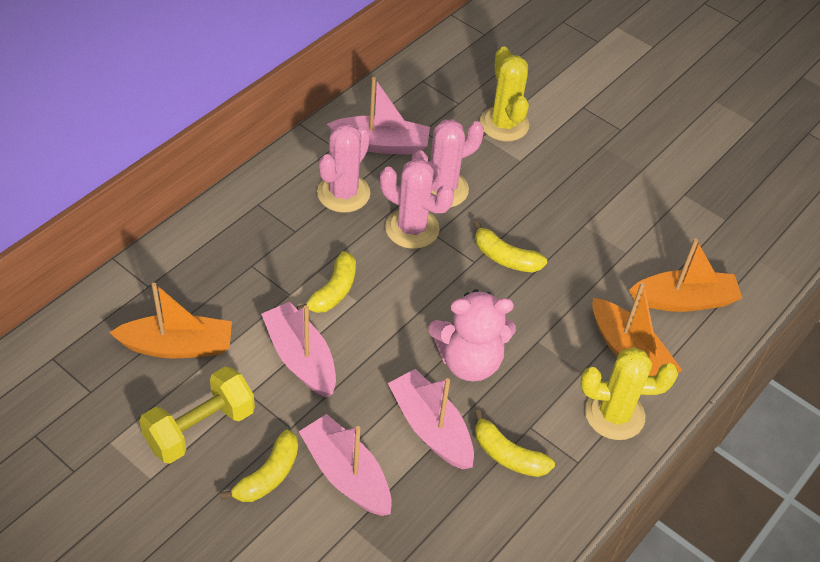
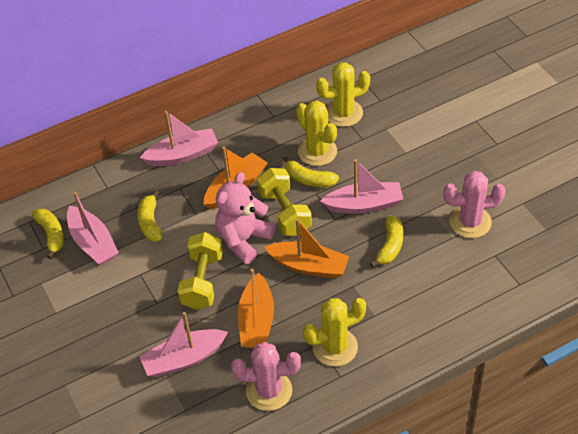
pink cactus: 3 -> 2
yellow cactus: 2 -> 3
yellow dumbbell: 1 -> 2

